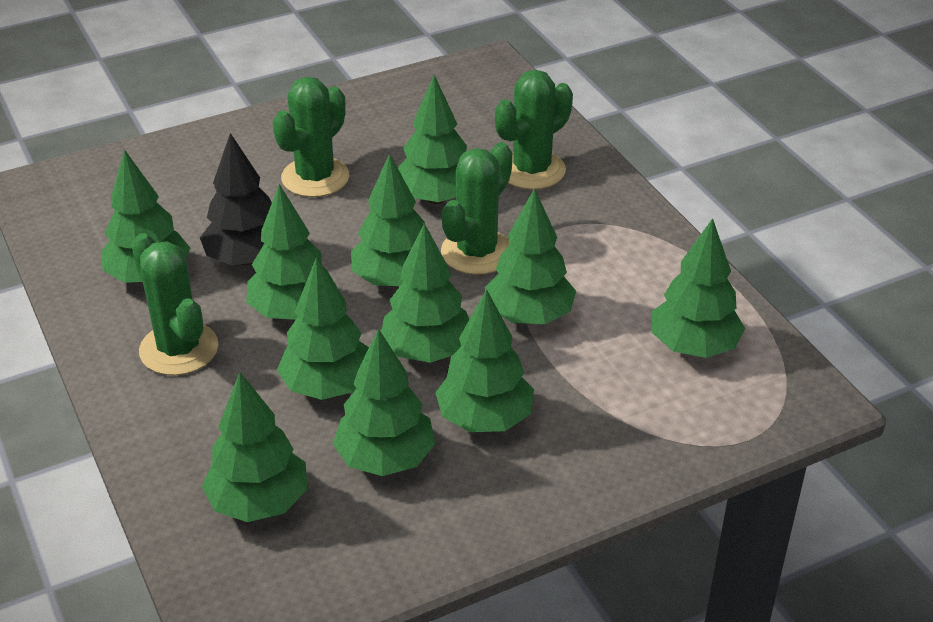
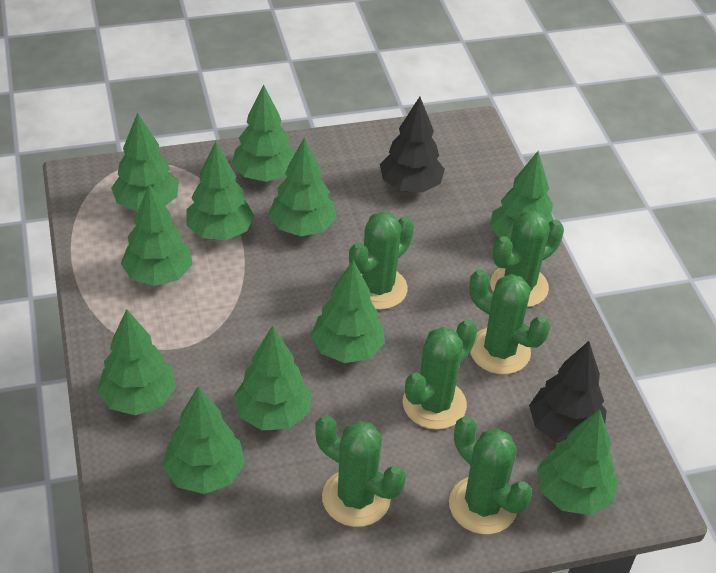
black tree: 1 -> 2
green cactus: 4 -> 6

